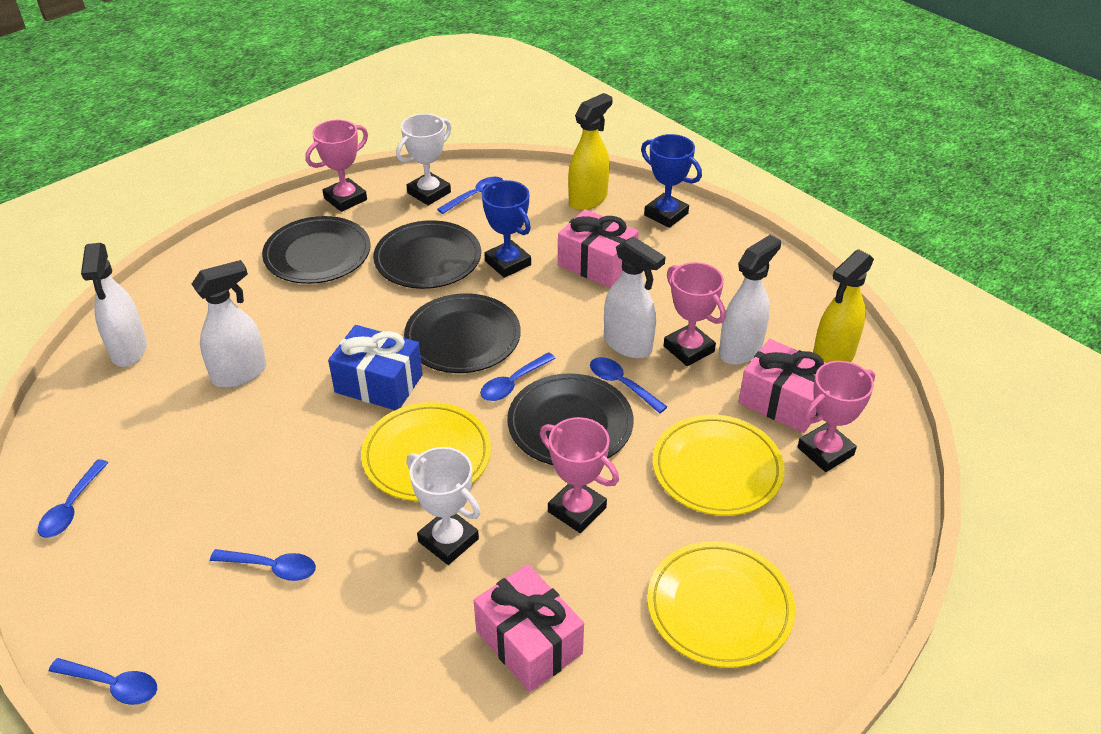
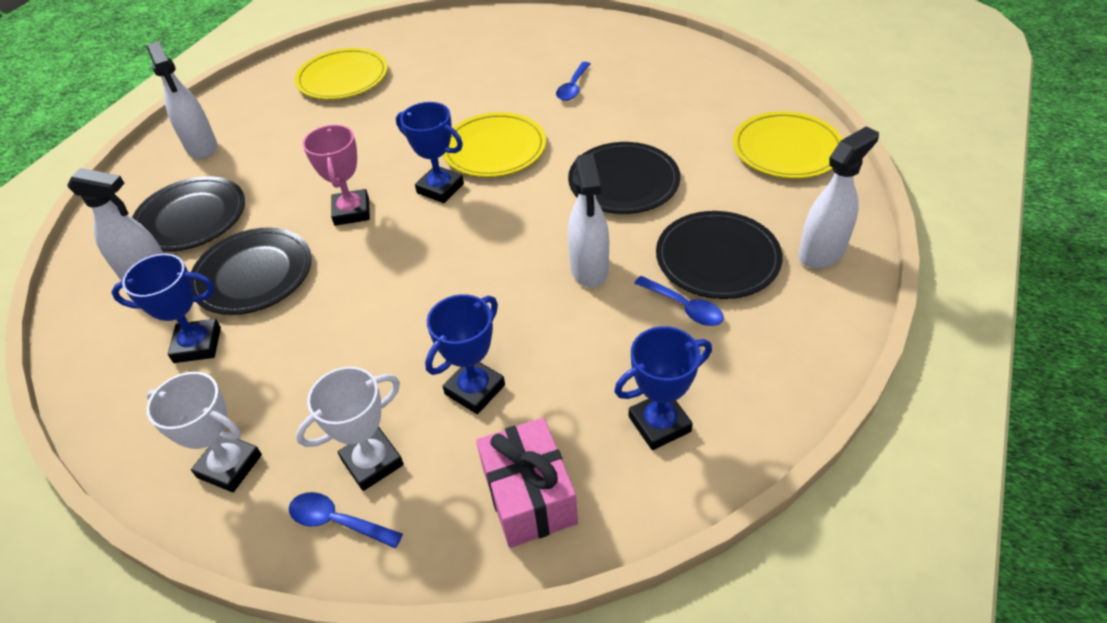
blue gift: 1 -> 0
blue spoon: 6 -> 3
blue trophy: 2 -> 4
pink gift: 3 -> 1
pink trophy: 4 -> 1
yellow spray bottle: 2 -> 0

